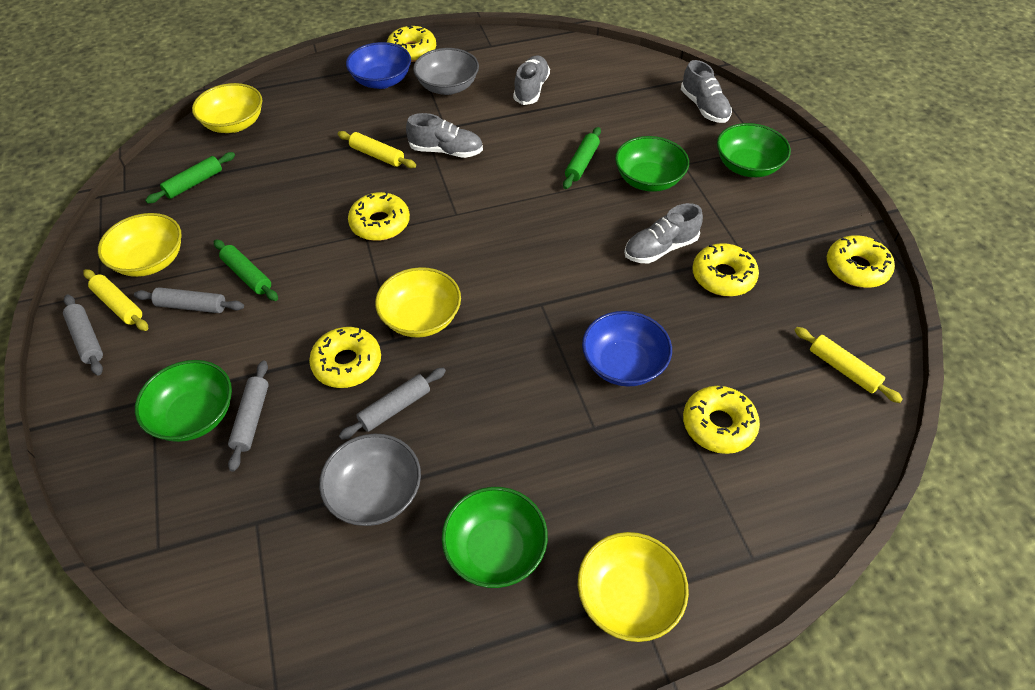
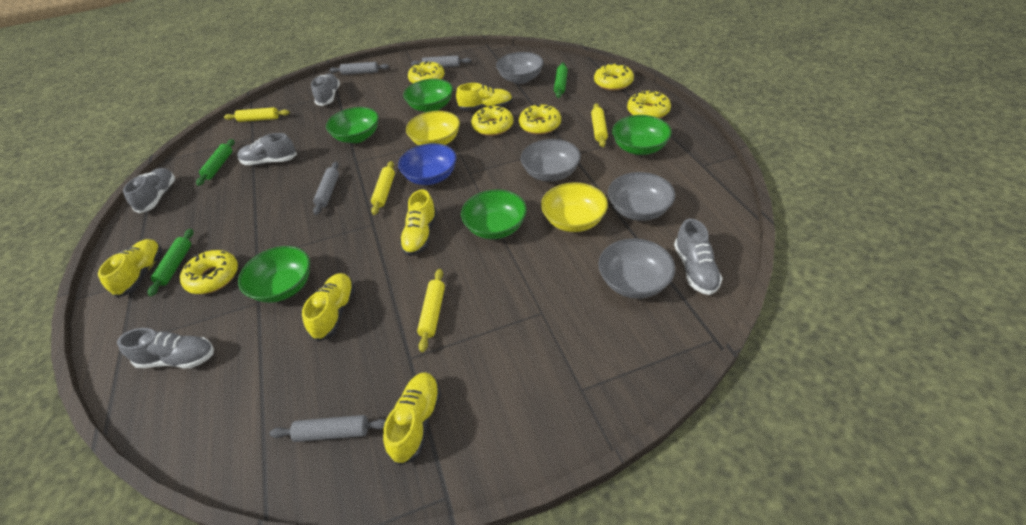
blue bowl: 2 -> 1
green bowl: 4 -> 5
grey bowl: 2 -> 4
grey shoe: 4 -> 5
yellow bowl: 4 -> 2
yellow rolling pin: 3 -> 4
yellow shoe: 0 -> 5

